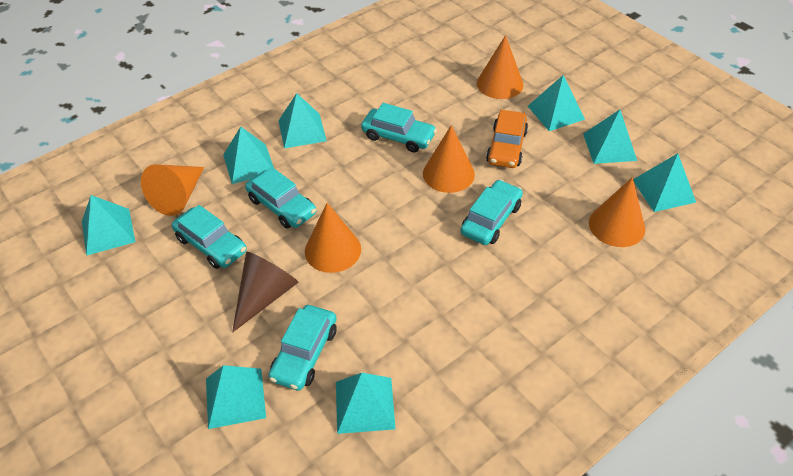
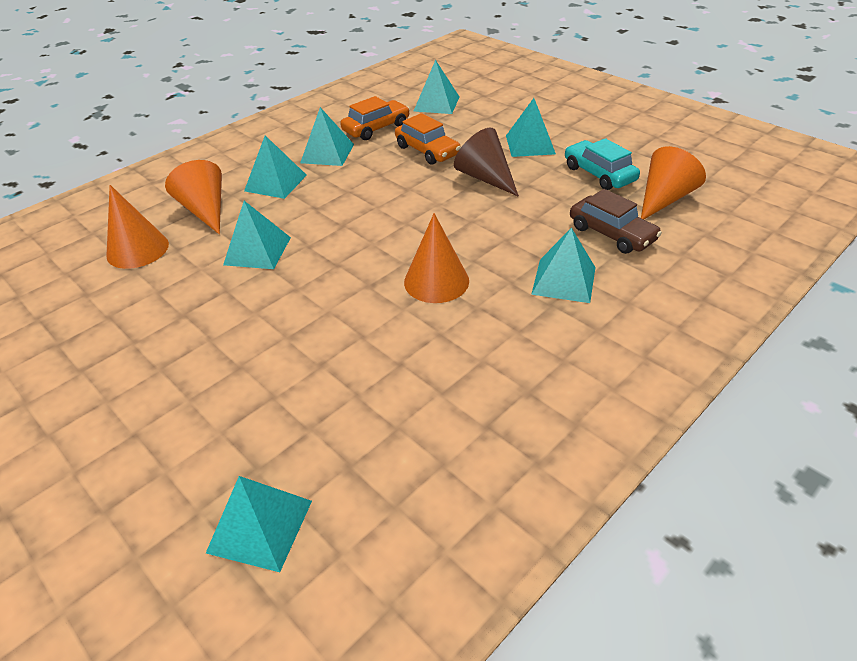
brown car: 0 -> 1
orange car: 1 -> 2
orange cone: 5 -> 4
turquoise car: 5 -> 1
turquoise pyramid: 8 -> 7

